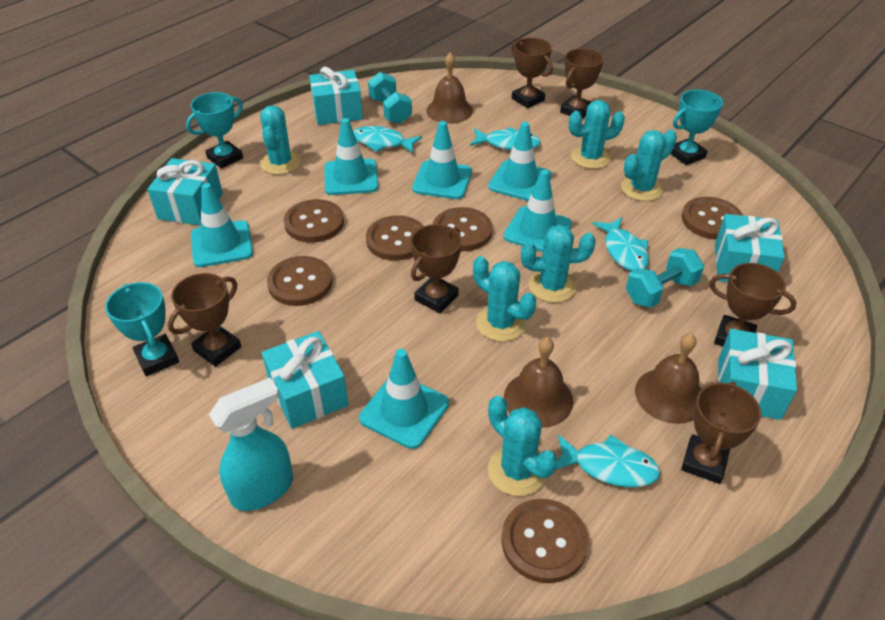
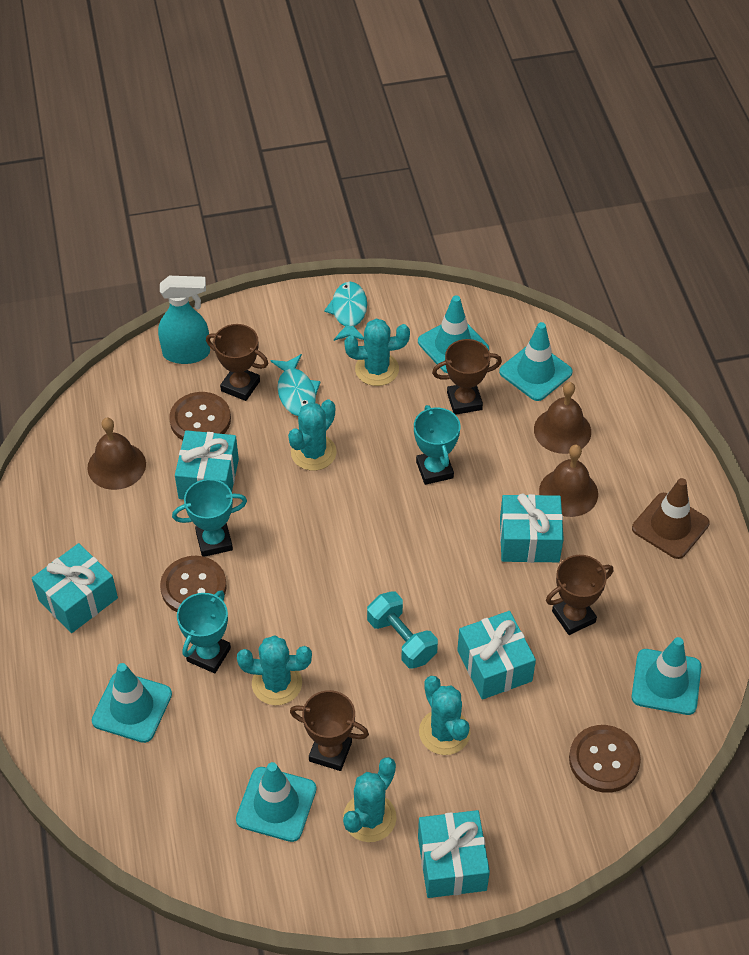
brown button: 6 -> 3
brown traffic cone: 0 -> 1
brown trophy: 6 -> 4
turquoise cactus: 6 -> 5
turquoise dumbbell: 2 -> 1
turquoise fish: 4 -> 2
turquoise traffic cone: 6 -> 5

